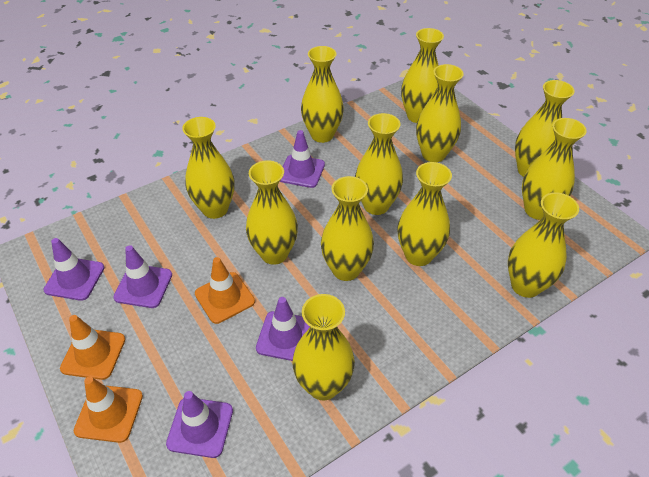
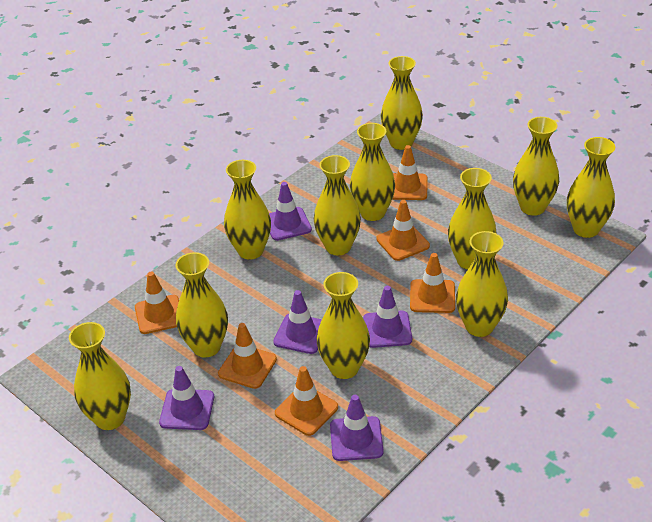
orange traffic cone: 3 -> 6
yellow vase: 12 -> 11

